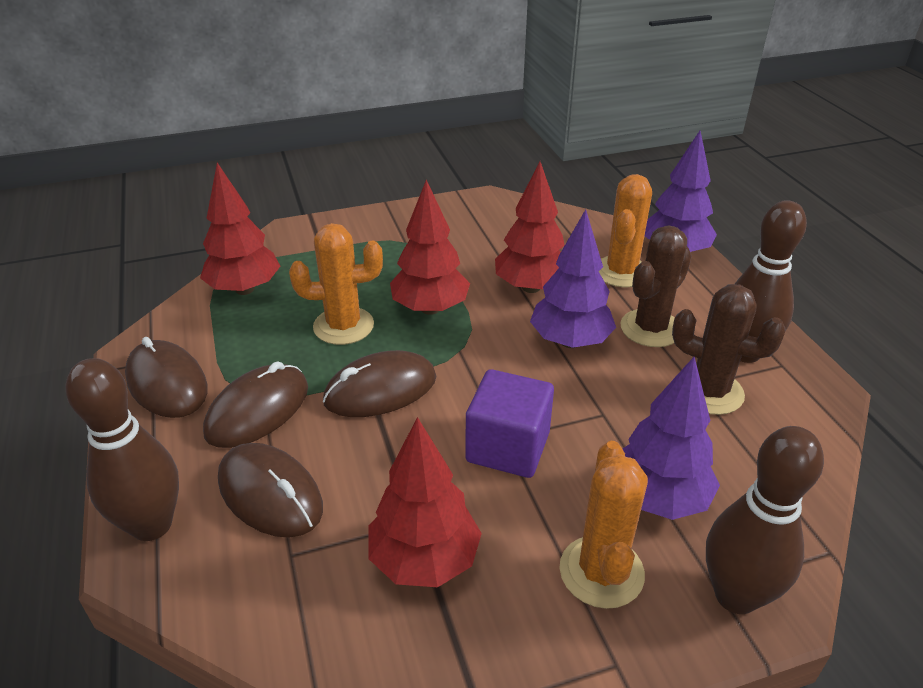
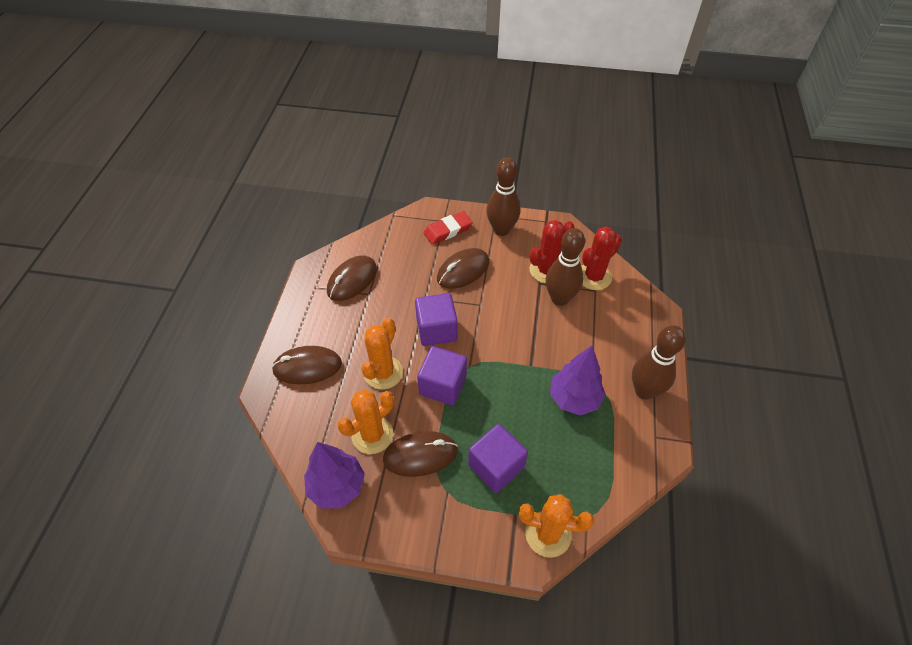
brown cactus: 2 -> 0
purple cube: 1 -> 3
purple tree: 3 -> 2
red cactus: 0 -> 2
red eraser: 0 -> 1
red tree: 4 -> 0

